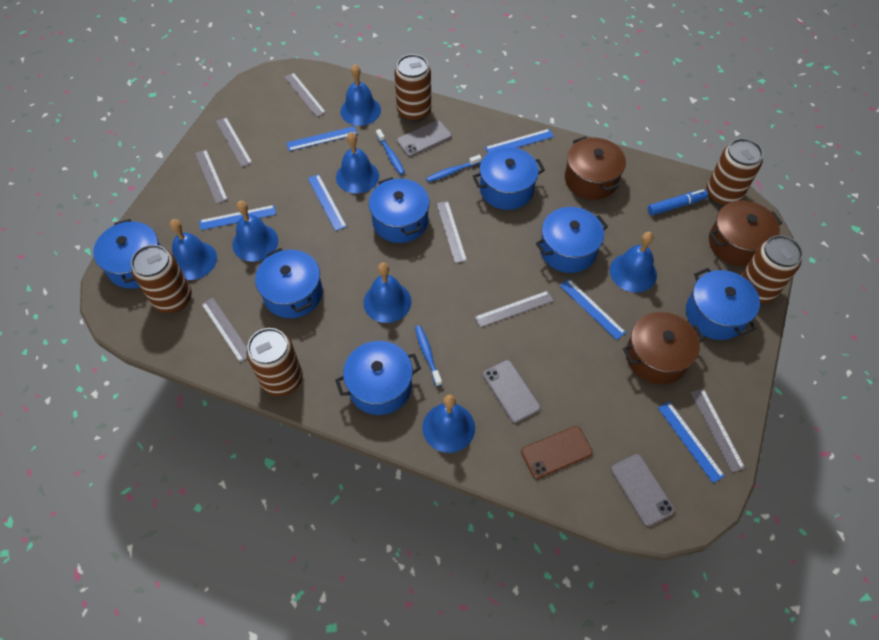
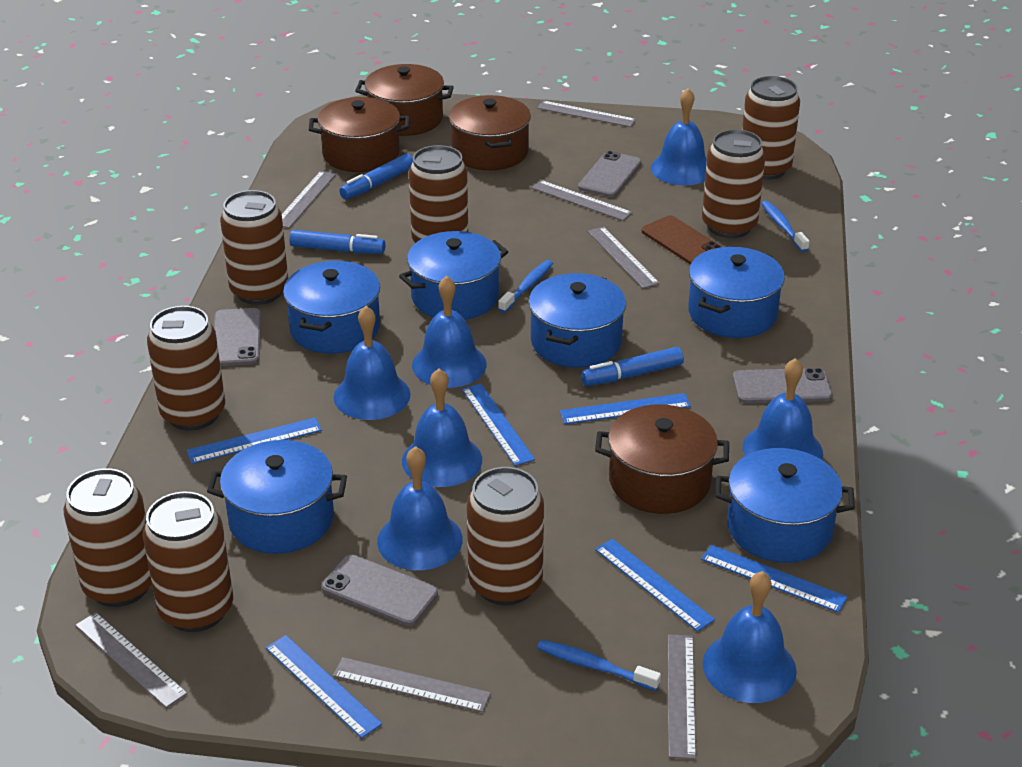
blue marker: 1 -> 3
blue pot: 7 -> 6
brown can: 5 -> 8
brown pot: 3 -> 4
grey phone: 3 -> 4

